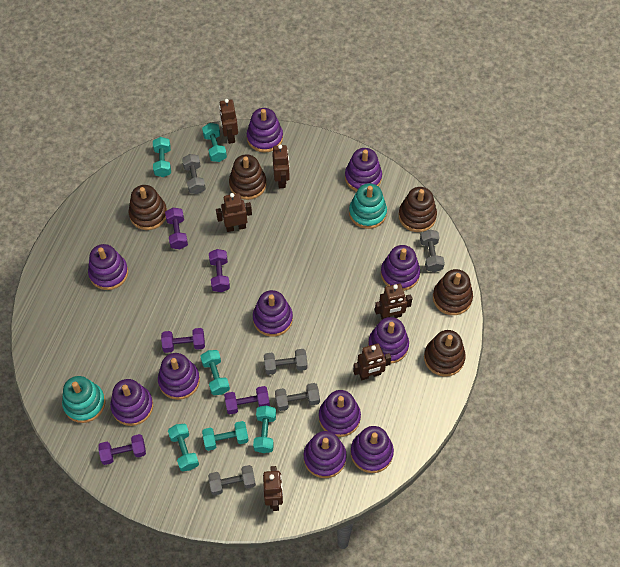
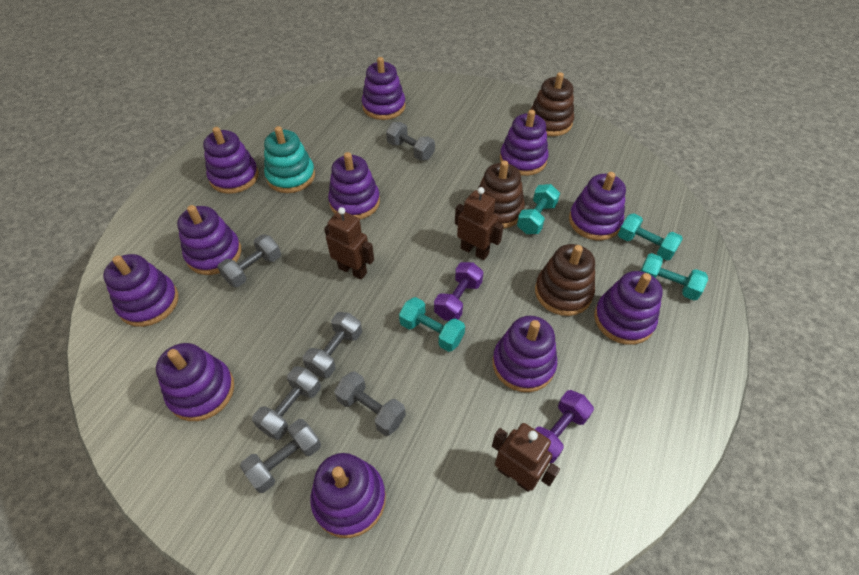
brown robot: 6 -> 3
brown stacking toy: 5 -> 3
grey dumbbell: 5 -> 6
purple dumbbell: 5 -> 2
turquoise dumbbell: 6 -> 4
turquoise stacking toy: 2 -> 1

